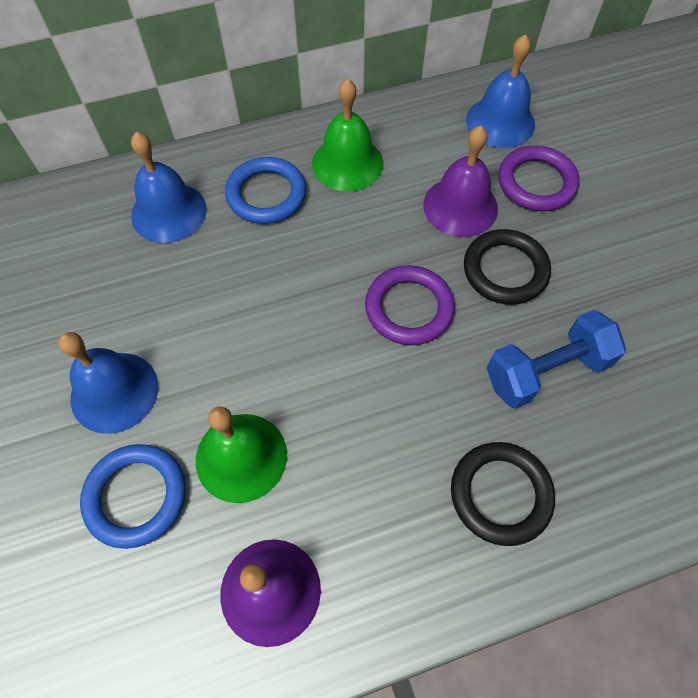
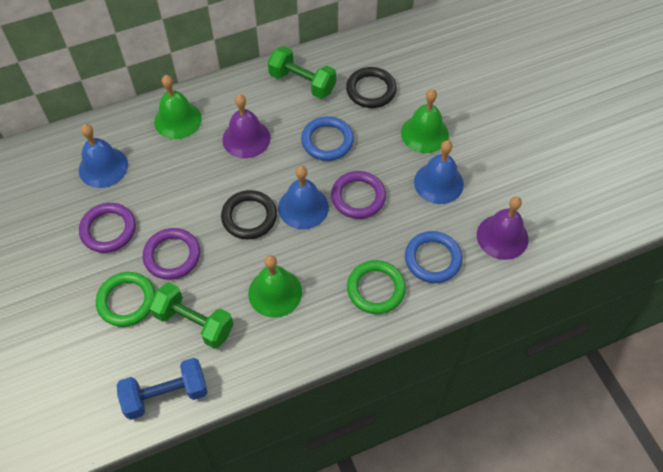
green bell: 2 -> 3
green dumbbell: 0 -> 2
green ring: 0 -> 2
purple ring: 2 -> 3

